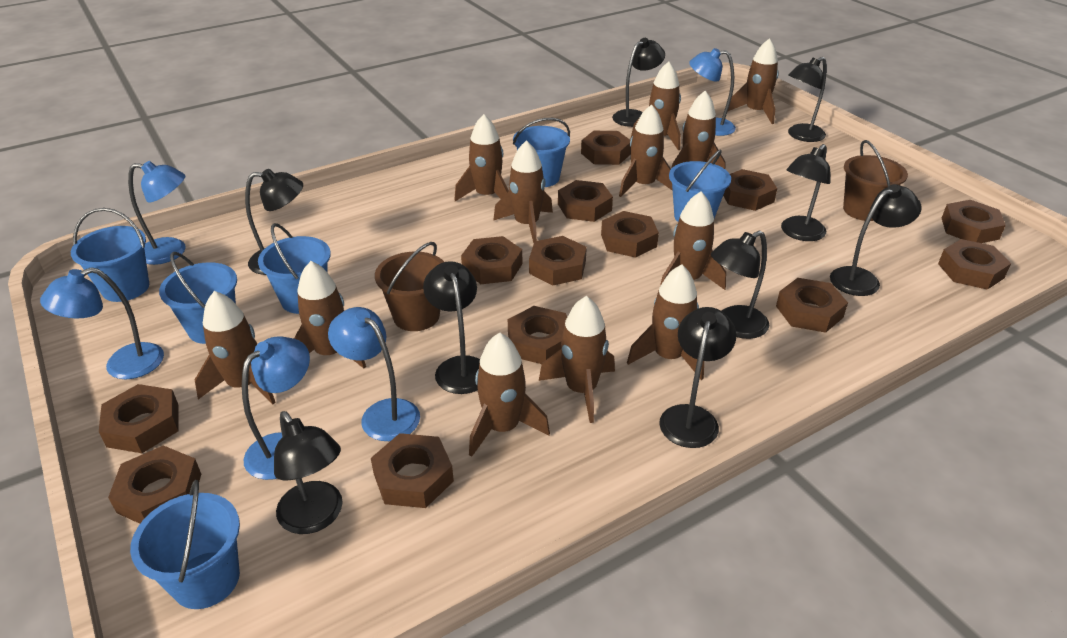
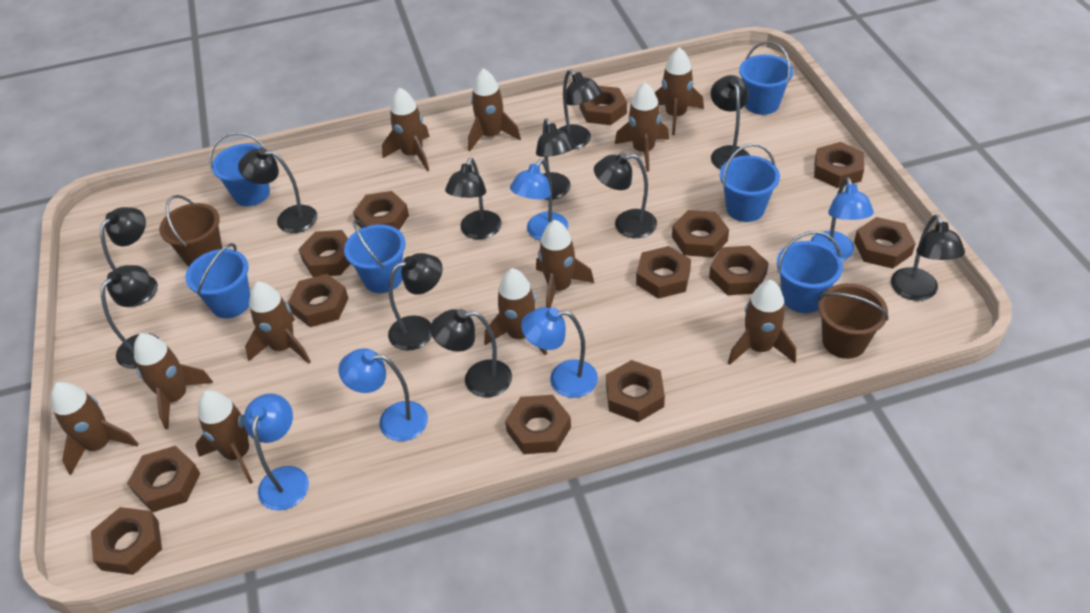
black lamp: 9 -> 11
brown rocket: 12 -> 11

